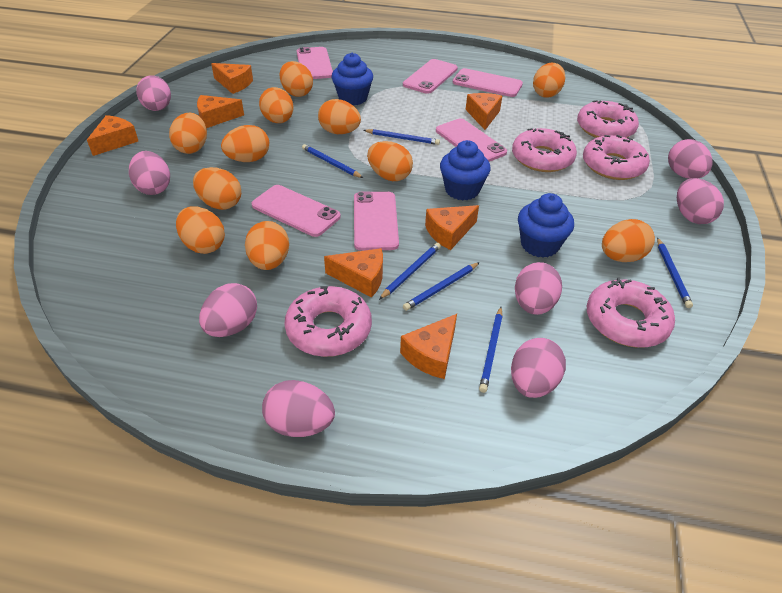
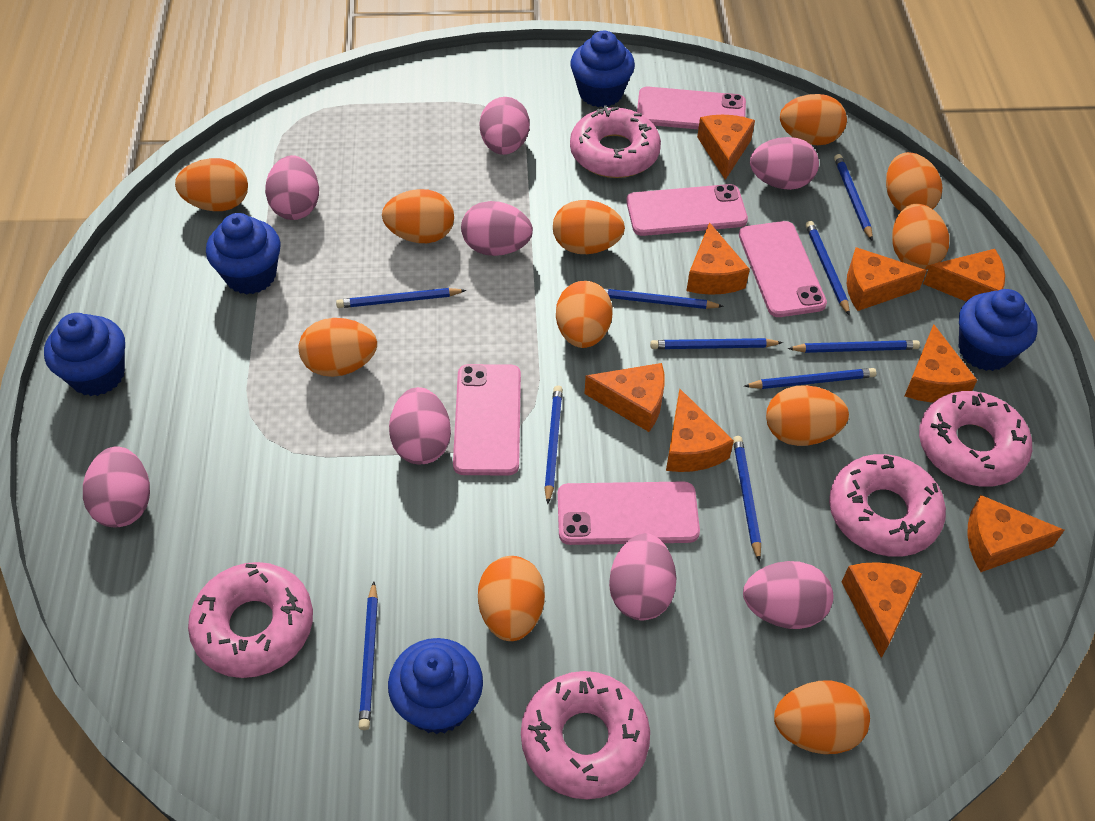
blue cupcake: 3 -> 5
blue pencil: 6 -> 10
orange cheese: 7 -> 9
pink phone: 6 -> 5

